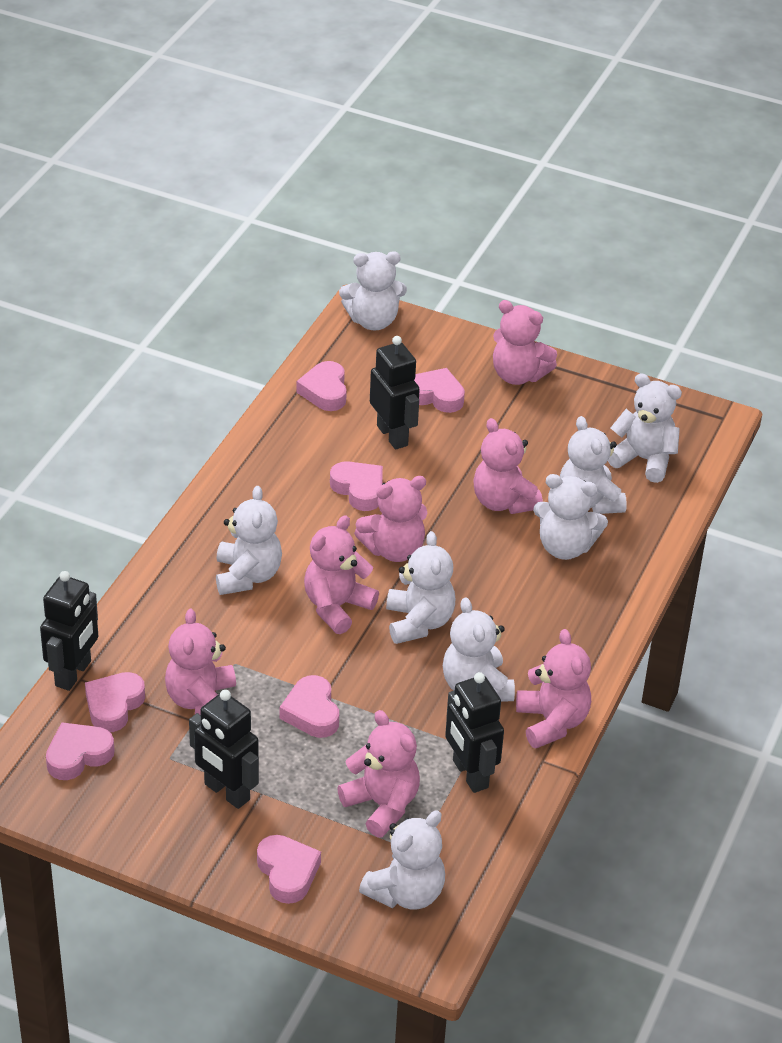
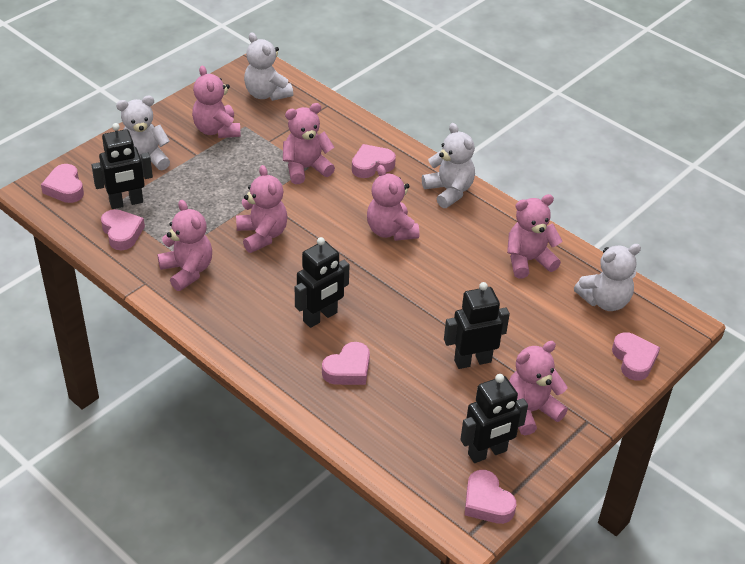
pink heart: 7 -> 6
white teddy bear: 8 -> 4

